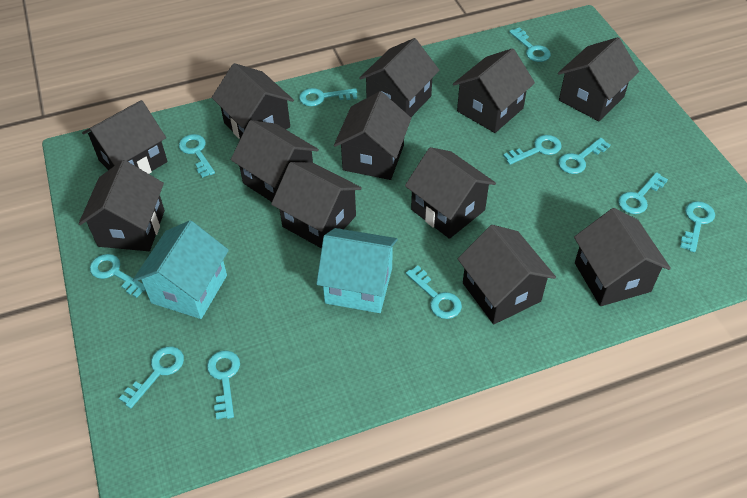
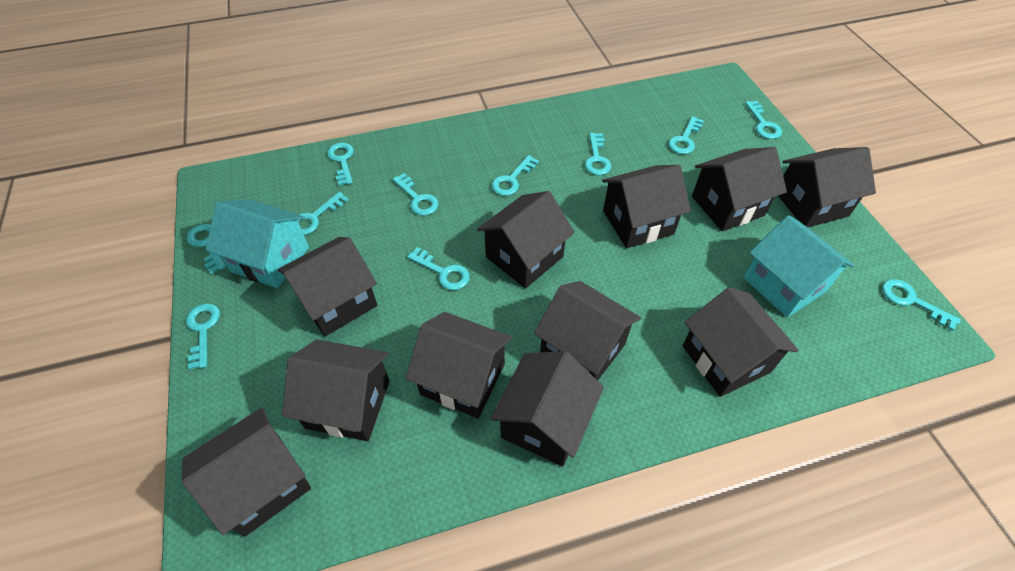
black house: 12 -> 11

